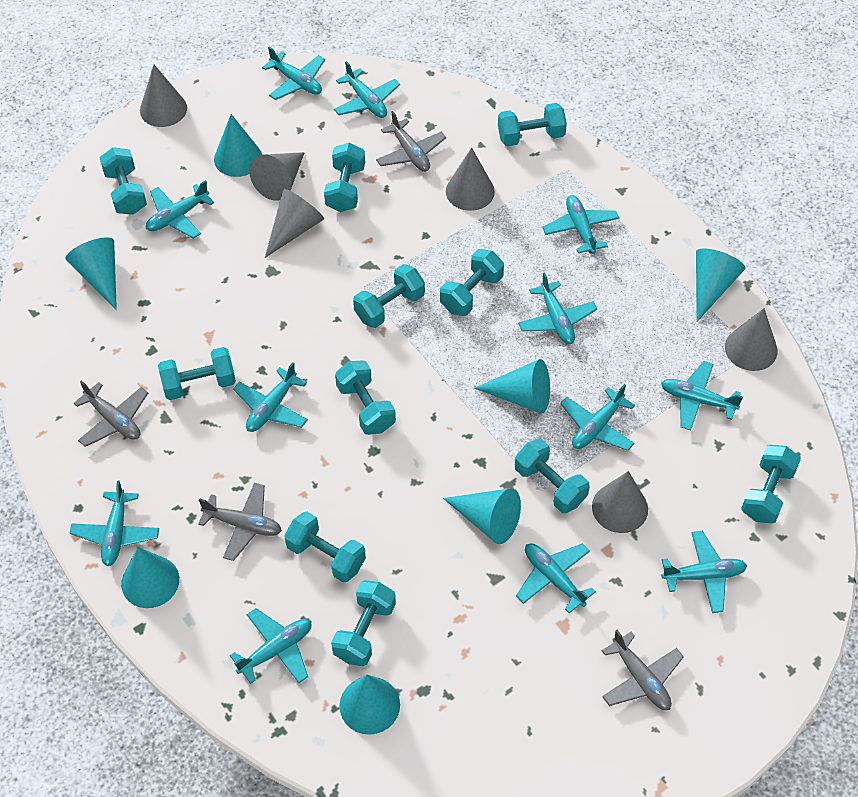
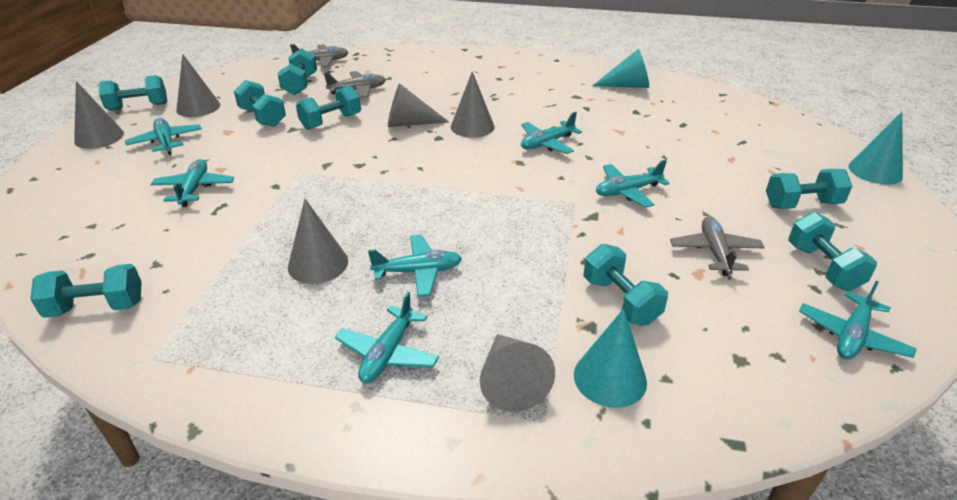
grey plane: 4 -> 3
turquoise cone: 7 -> 3
turquoise dumbbell: 11 -> 8
turquoise plane: 12 -> 7

